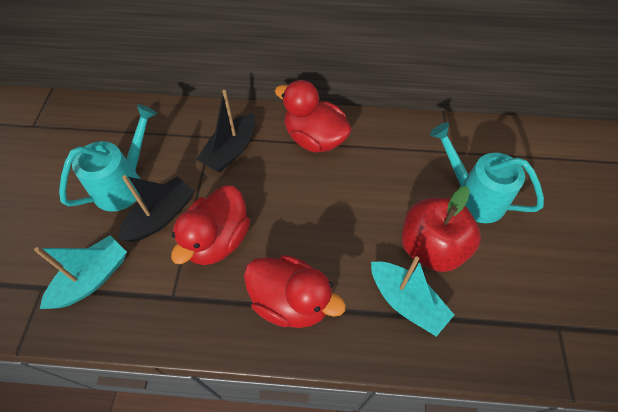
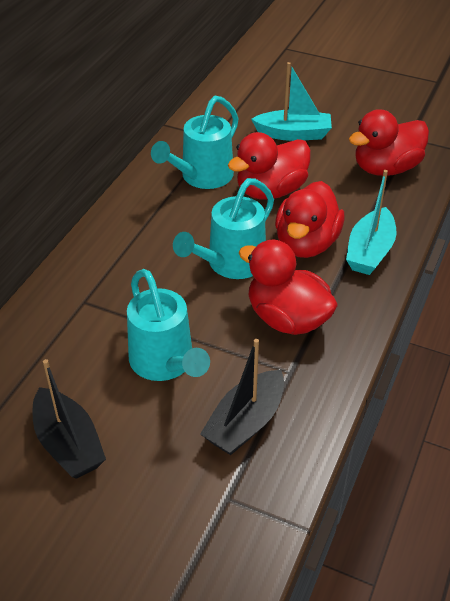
red apple: 1 -> 0
red duck: 3 -> 4
turquoise watering can: 2 -> 3

